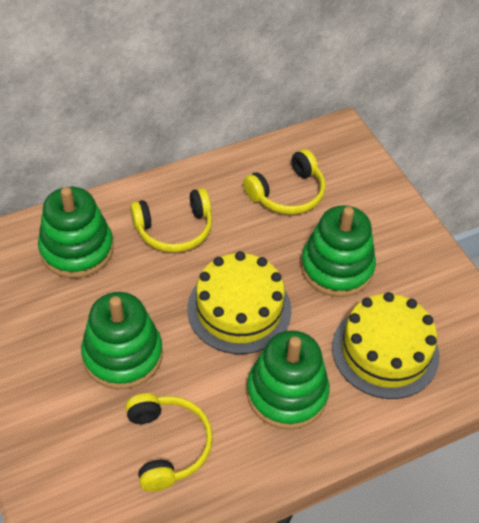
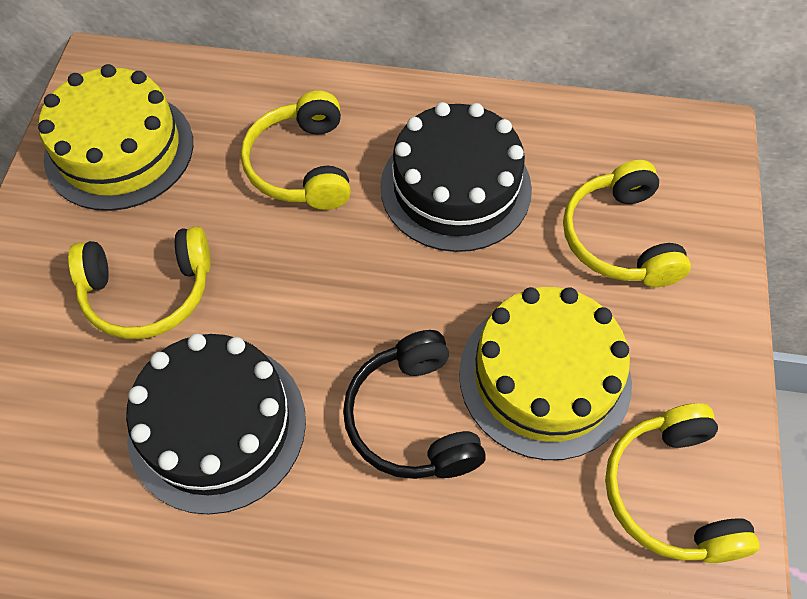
black cake: 0 -> 2
black headphones: 0 -> 1
green stacking toy: 4 -> 0
yellow headphones: 3 -> 4

